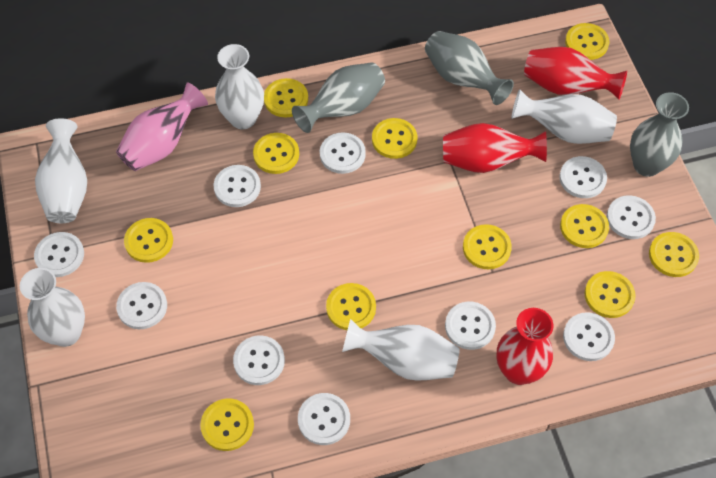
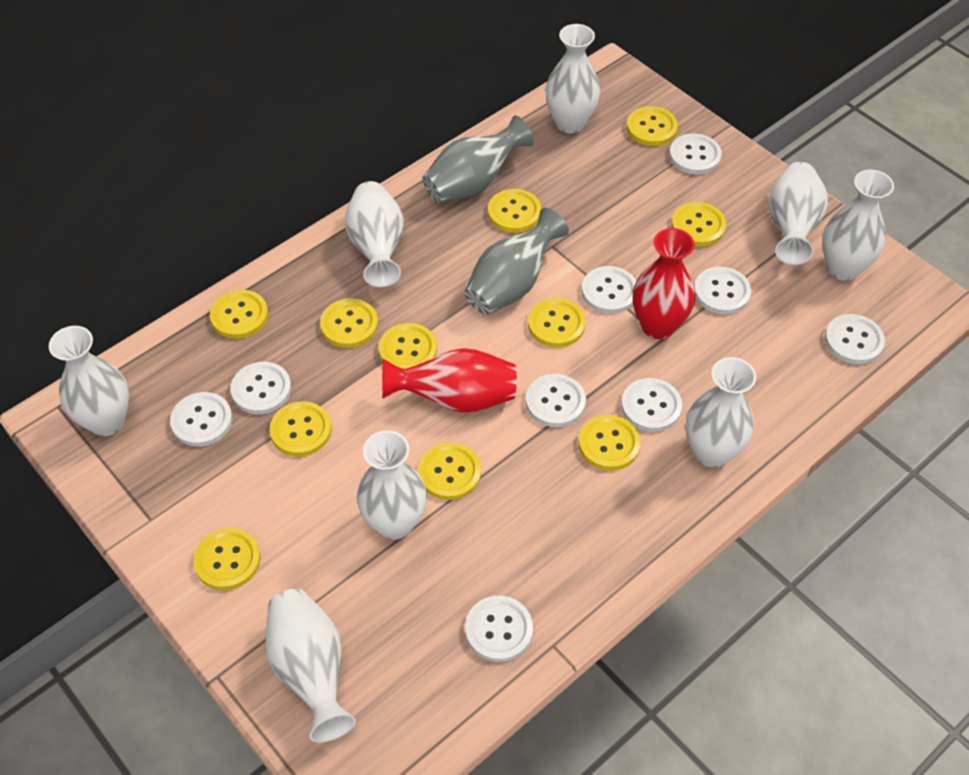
grey vase: 3 -> 2
pink vase: 1 -> 0
red vase: 3 -> 2
white button: 10 -> 9
white vase: 5 -> 8

